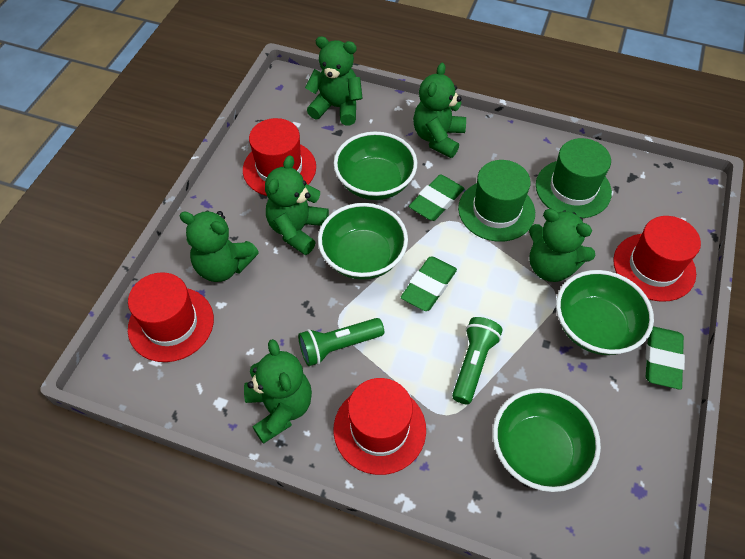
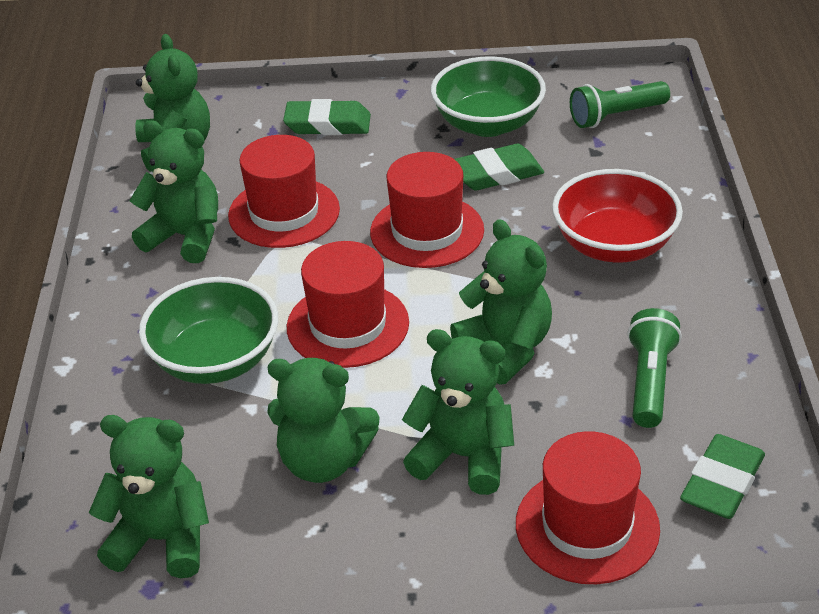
green bowl: 4 -> 2
green hat: 2 -> 0
red bowl: 0 -> 1

